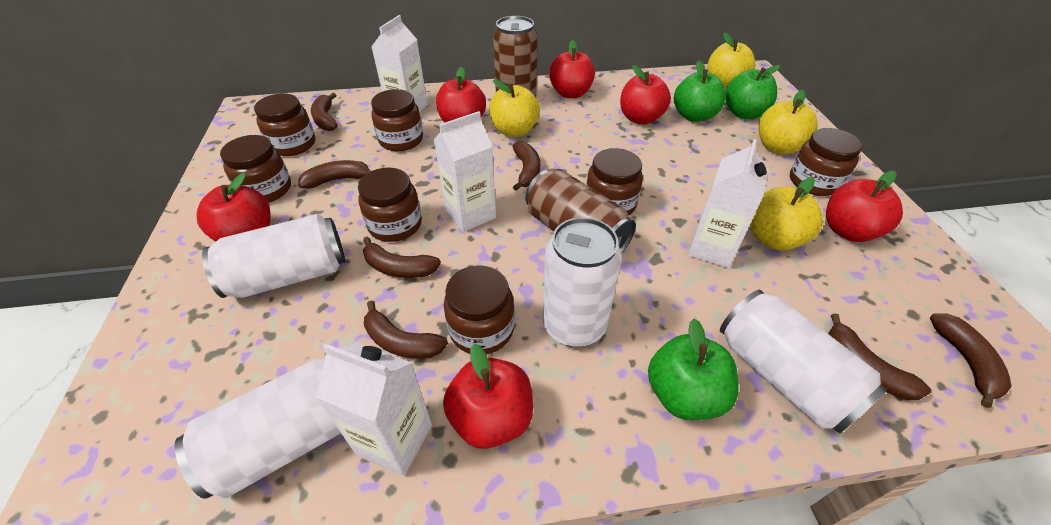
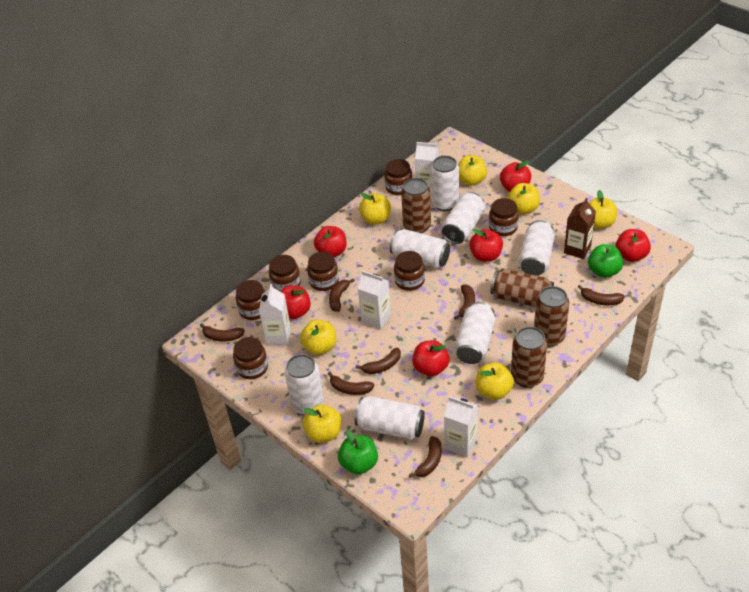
brown can: 2 -> 4
brown carton: 0 -> 1
green apple: 3 -> 2
white can: 4 -> 7
yellow apple: 4 -> 7

